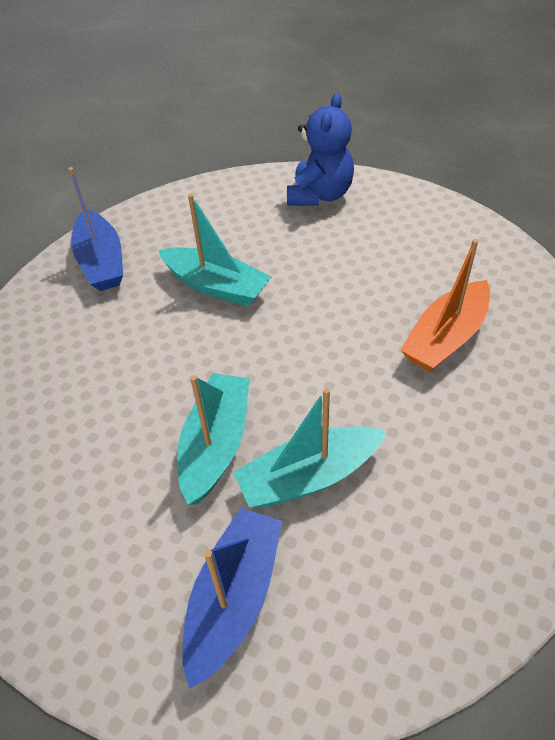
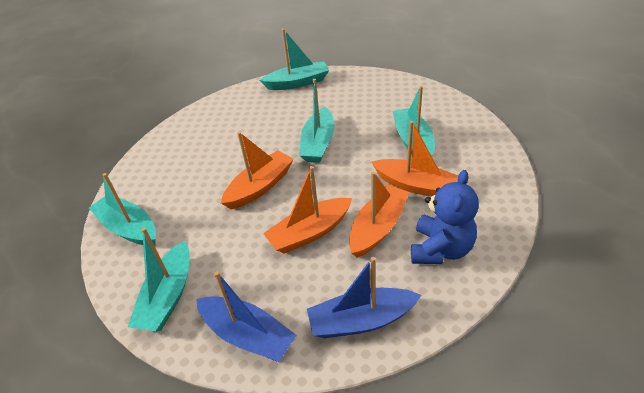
orange boat: 1 -> 4
turquoise boat: 3 -> 5

